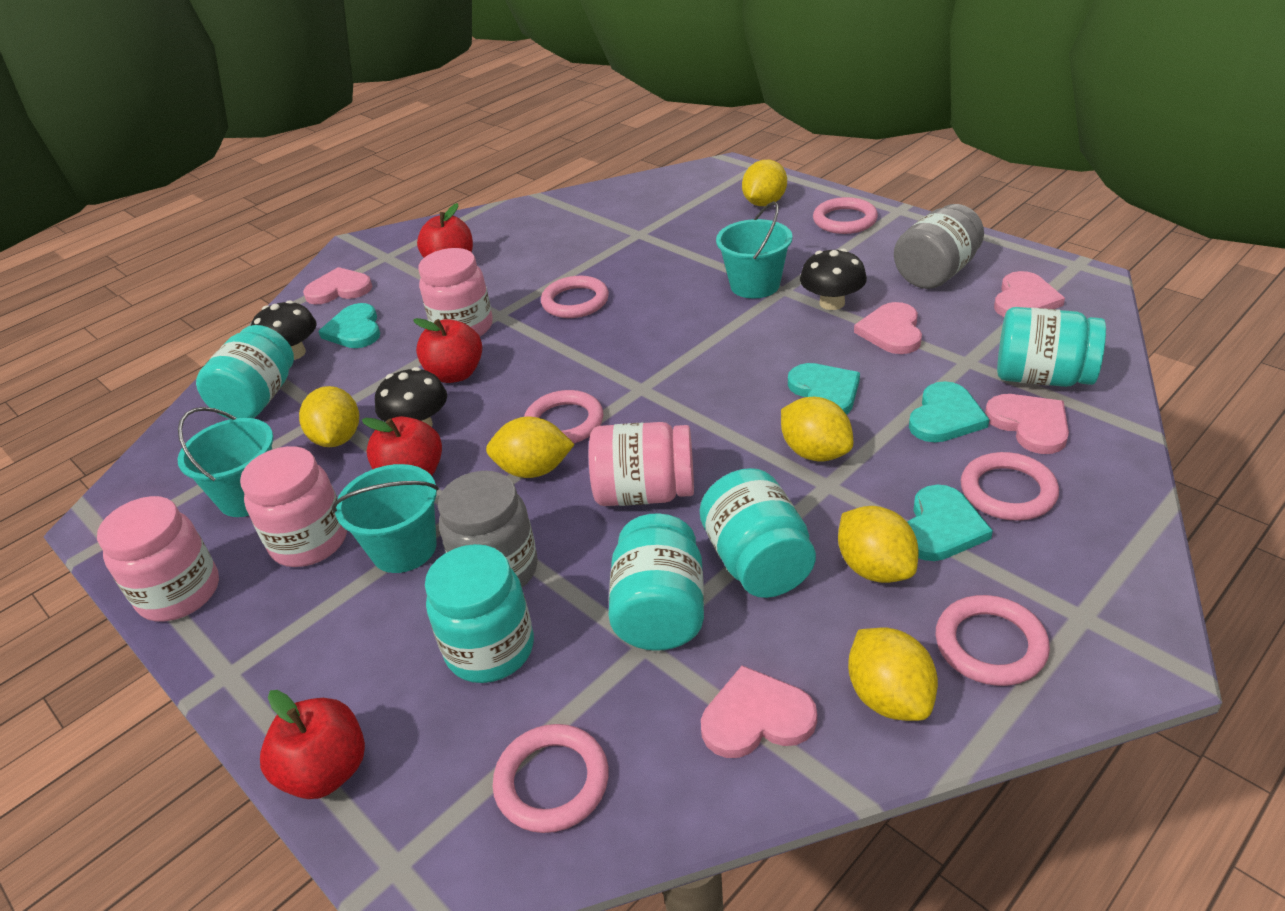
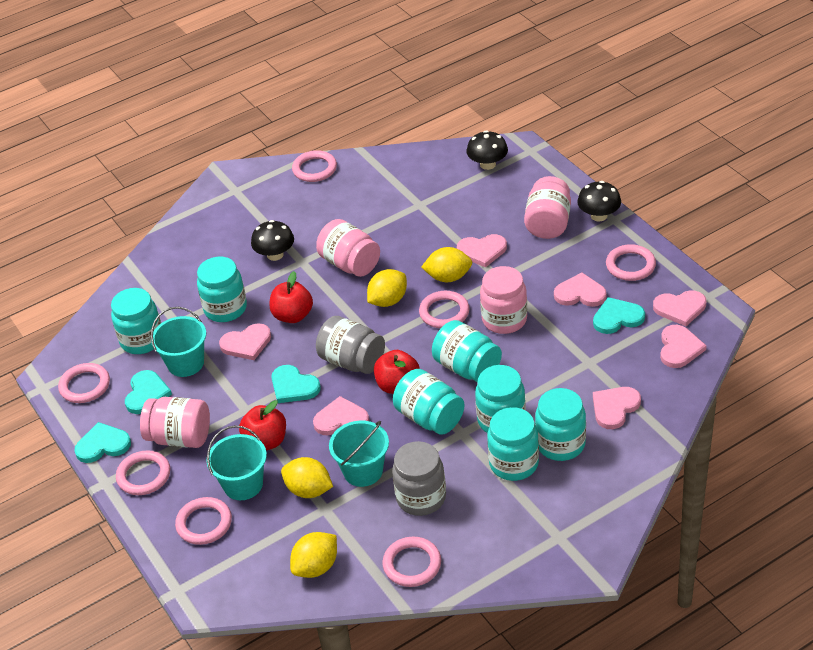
pink heart: 5 -> 7
pink ring: 6 -> 7
red apple: 4 -> 3
turquoise jar: 5 -> 7
yellow lemon: 6 -> 4

